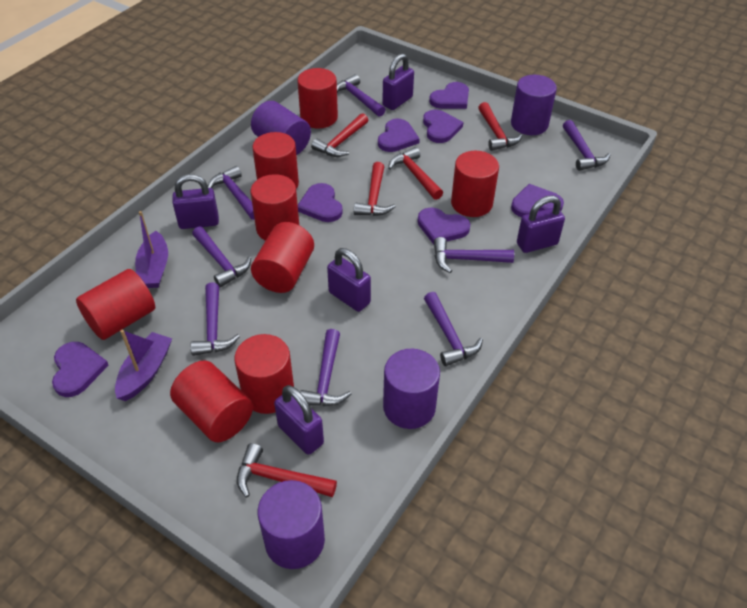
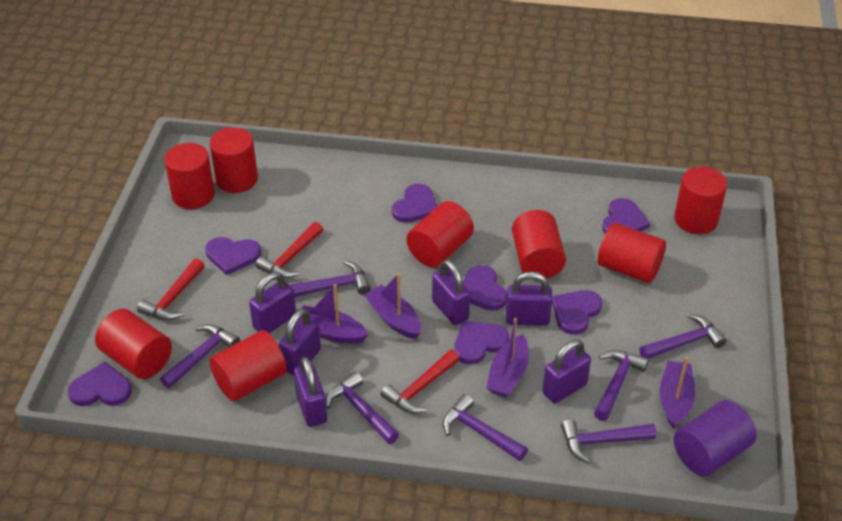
purple boat: 2 -> 4
purple cylinder: 4 -> 1
purple hammer: 8 -> 7
purple padlock: 5 -> 6
red hammer: 5 -> 3

